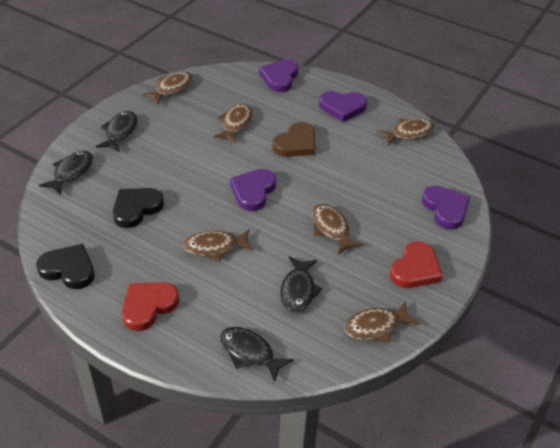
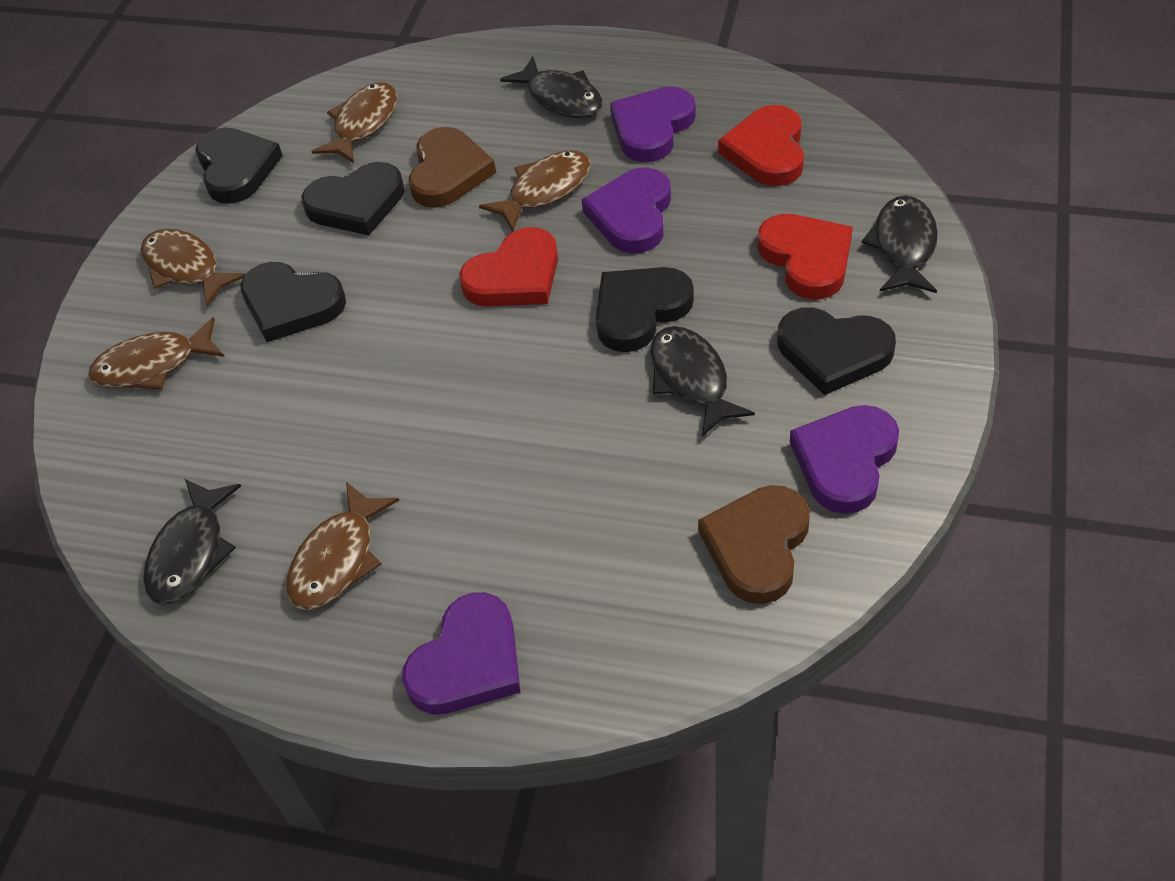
black heart: 2 -> 5
brown fish: 6 -> 5
brown heart: 1 -> 2
red heart: 2 -> 3

